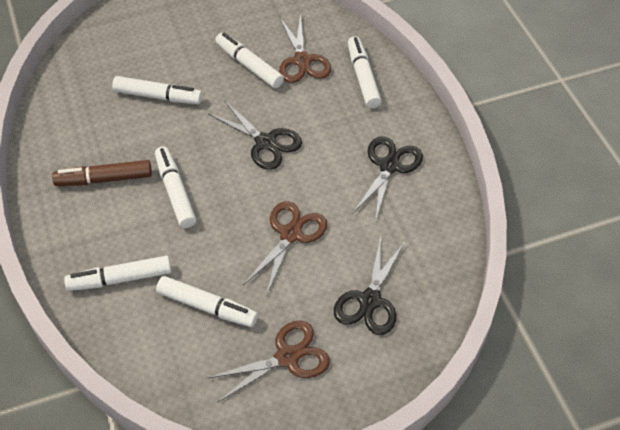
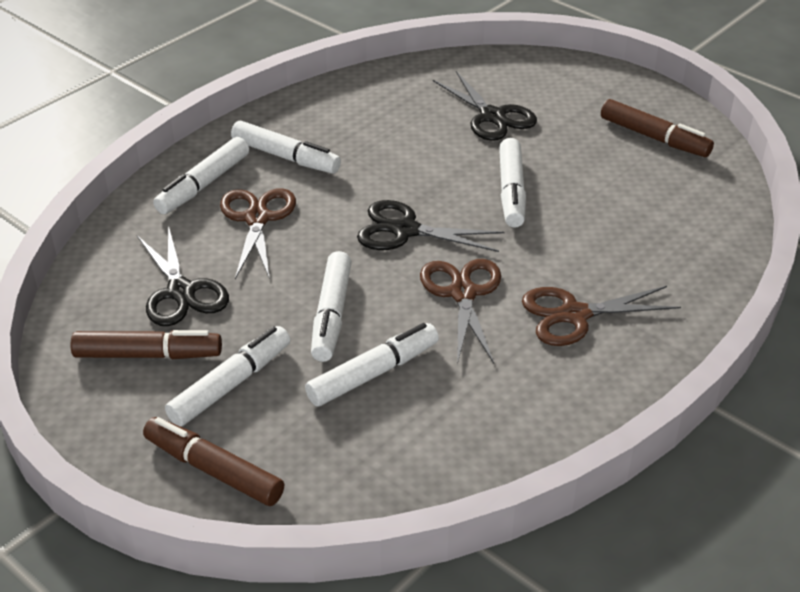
brown marker: 1 -> 3

